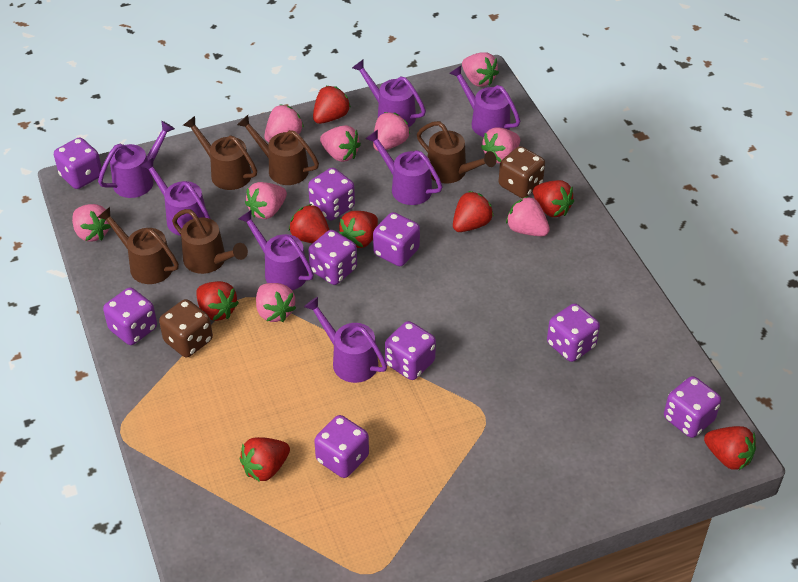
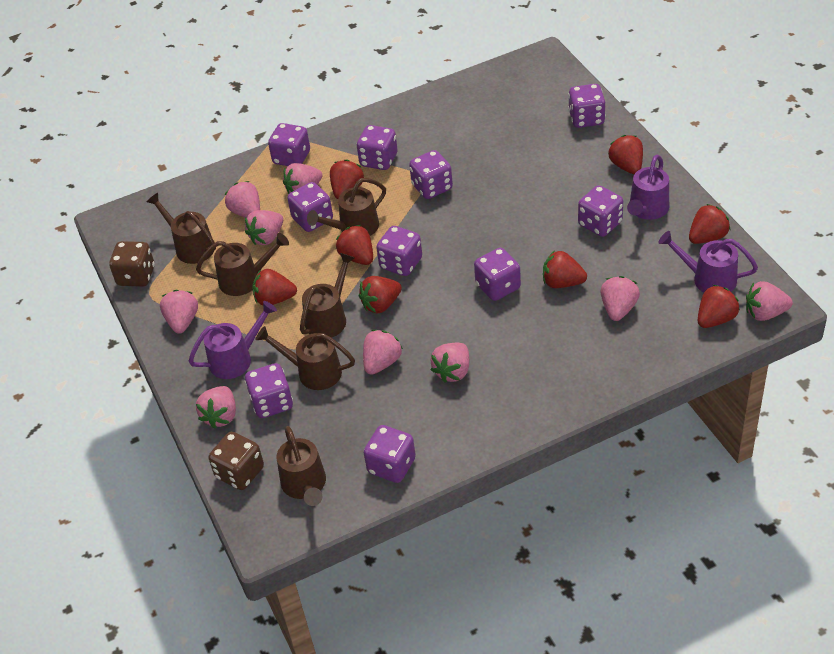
brown watering can: 5 -> 6
purple dice: 9 -> 10
purple watering can: 7 -> 3

